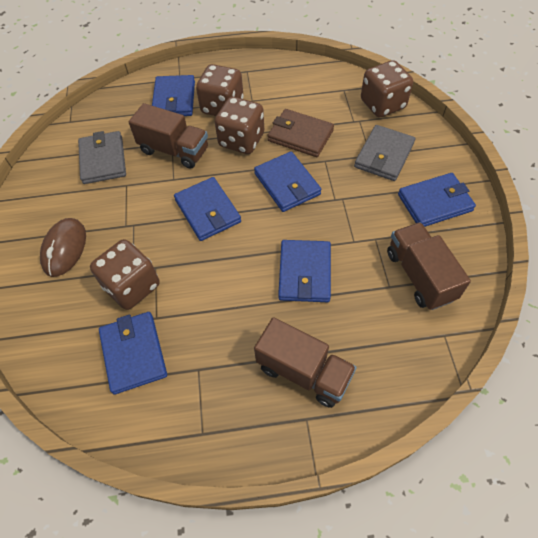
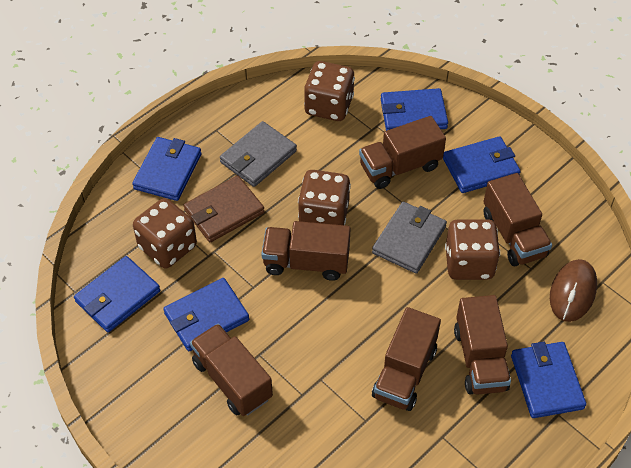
brown truck: 3 -> 6

